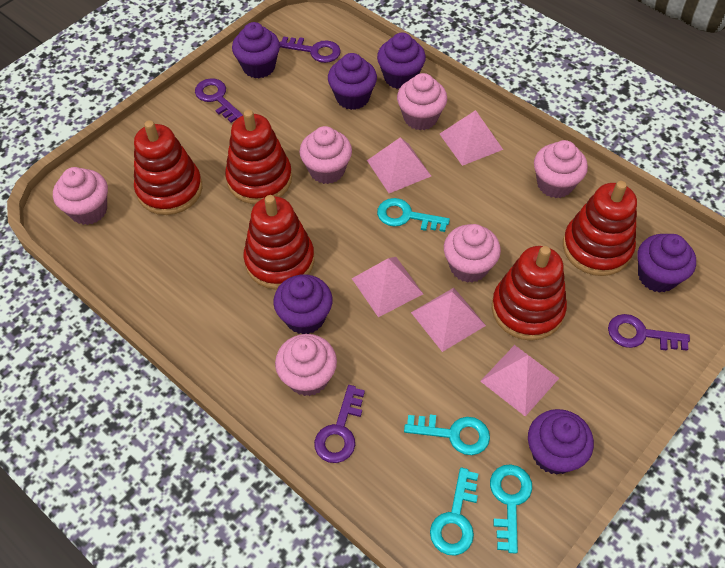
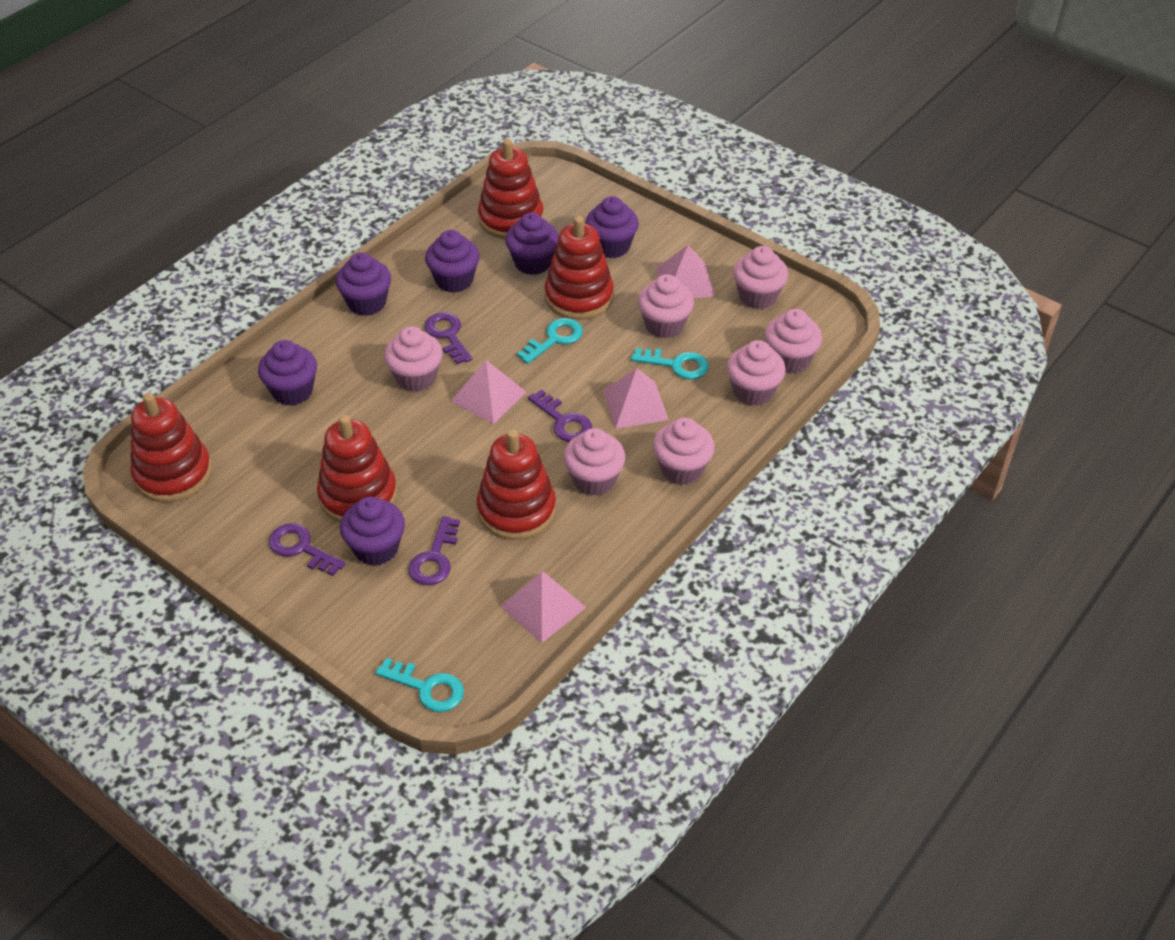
pink cupcake: 6 -> 7
pink pyramid: 5 -> 4
turquoise key: 4 -> 3

